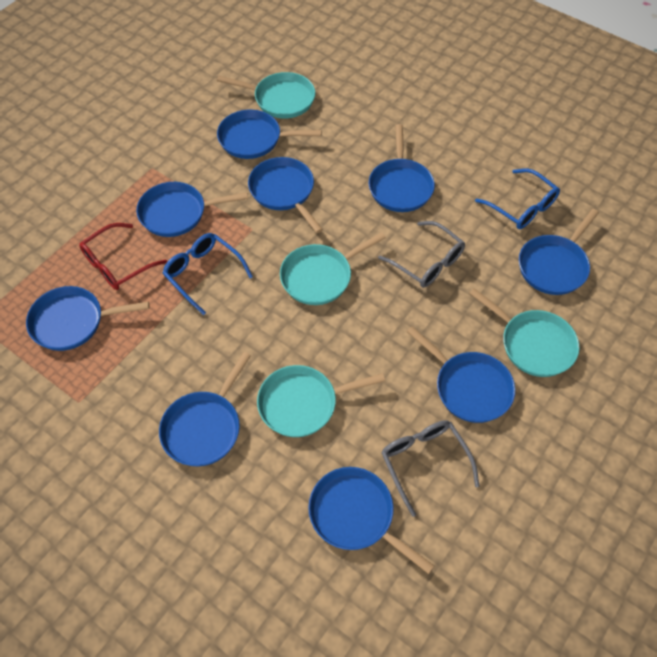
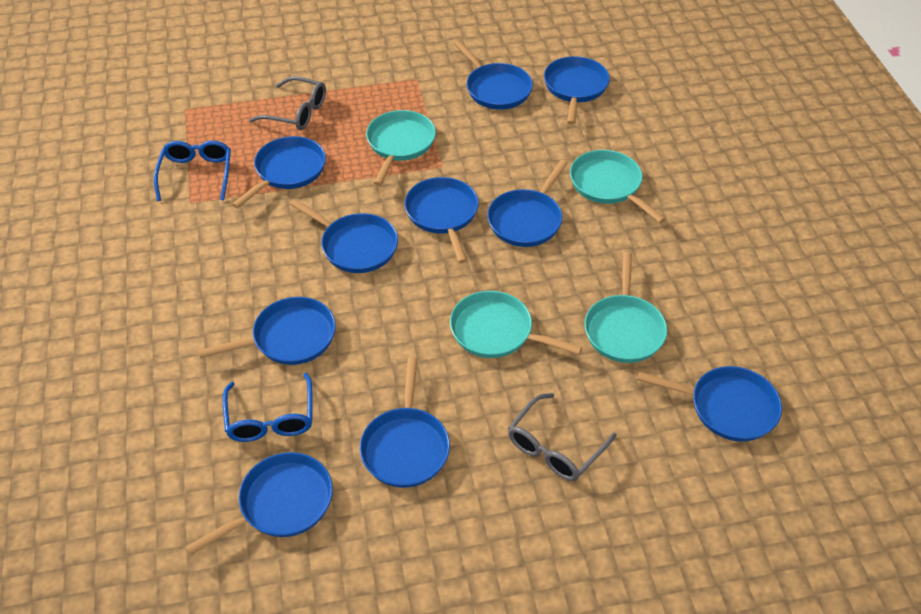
blue pan: 9 -> 10
red glasses: 1 -> 0

